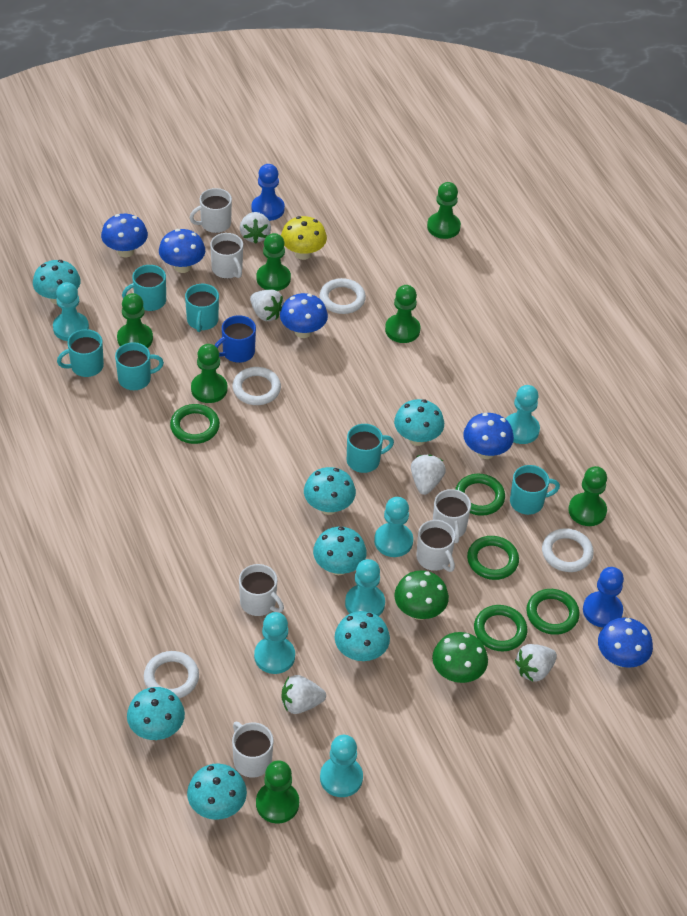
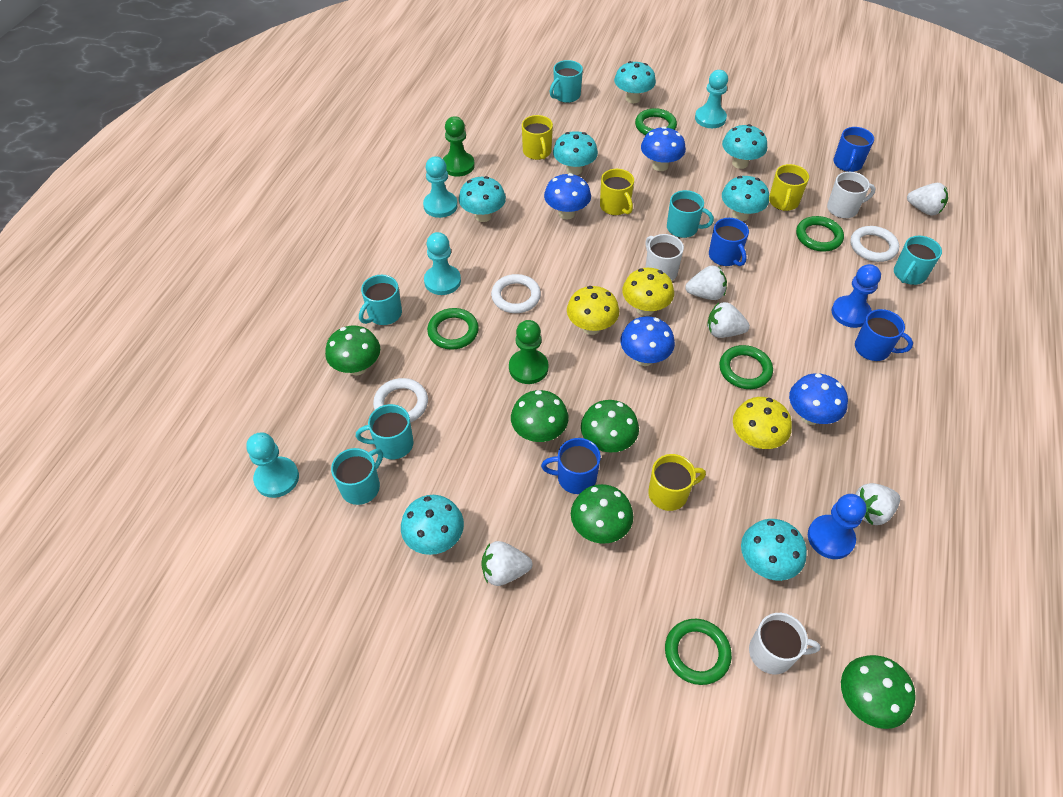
blue mug: 1 -> 4
blue mushroom: 5 -> 4
green mushroom: 2 -> 5
green pawn: 7 -> 2
turquoise pawn: 6 -> 4
white mug: 6 -> 3
white ring: 4 -> 3
yellow mug: 0 -> 4
yellow mushroom: 1 -> 3

